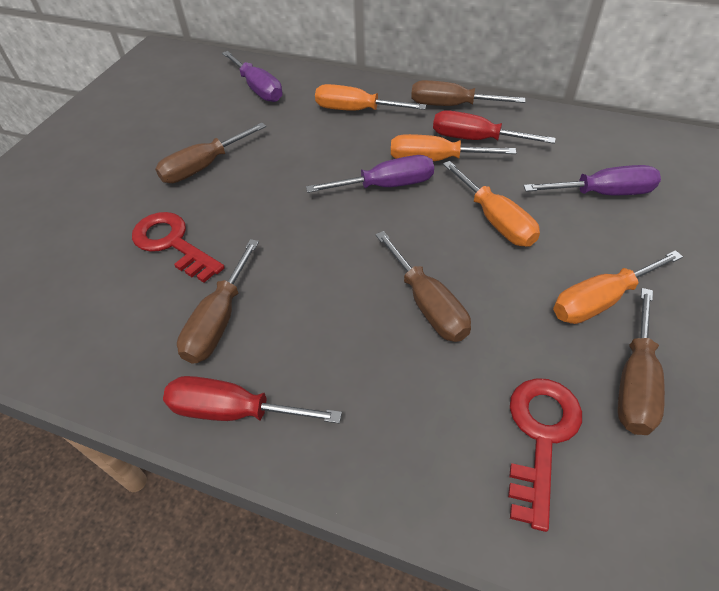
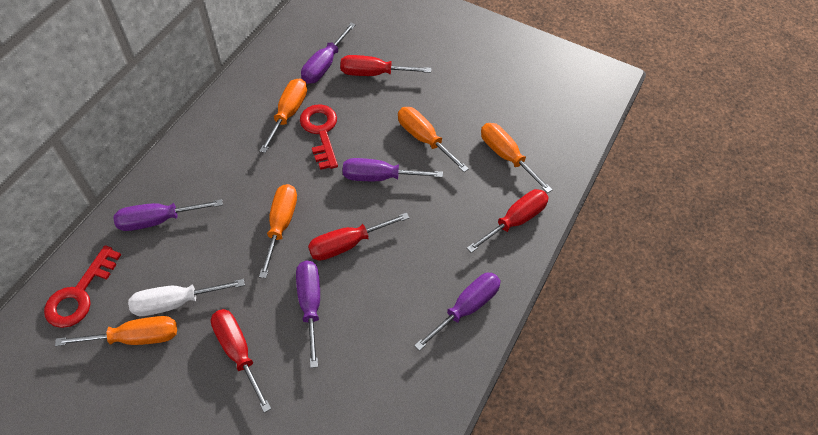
brown screwdriver: 5 -> 0
orange screwdriver: 4 -> 5
purple screwdriver: 3 -> 5
red screwdriver: 2 -> 4
white screwdriver: 0 -> 1

